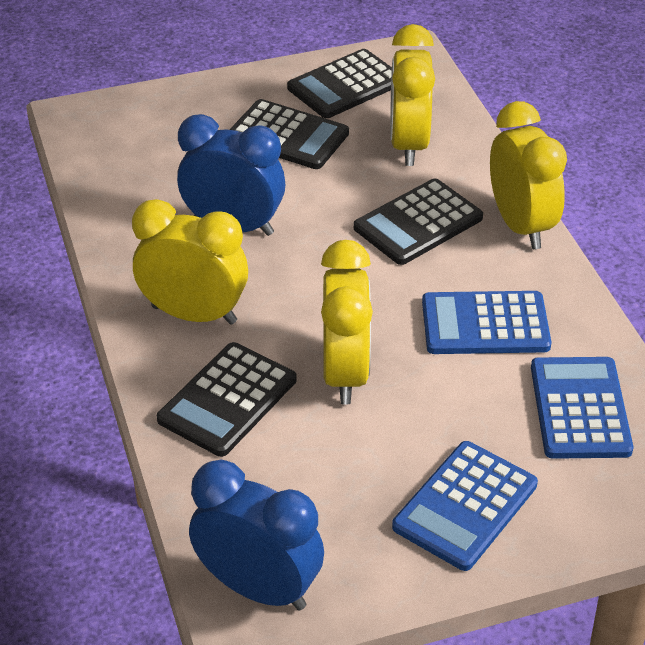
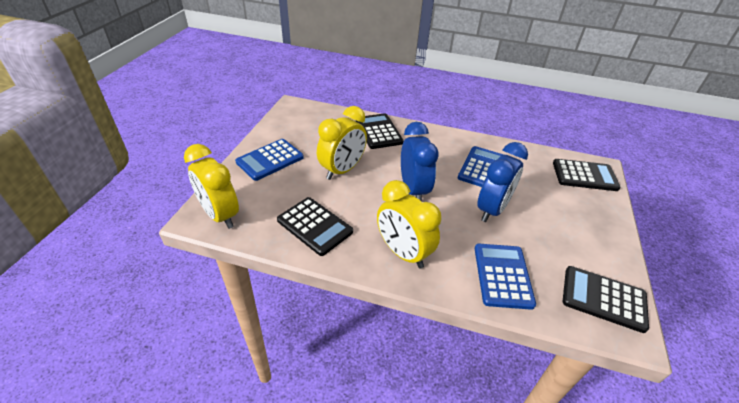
yellow clock: 4 -> 3

